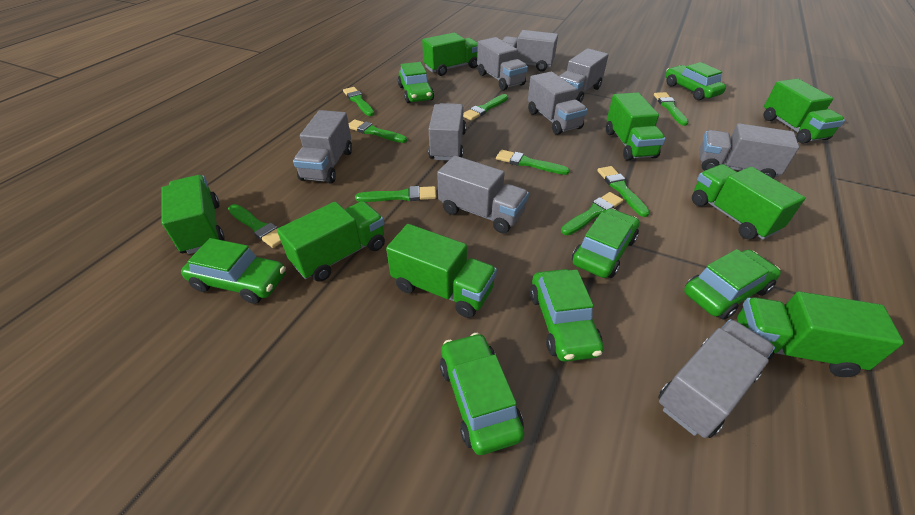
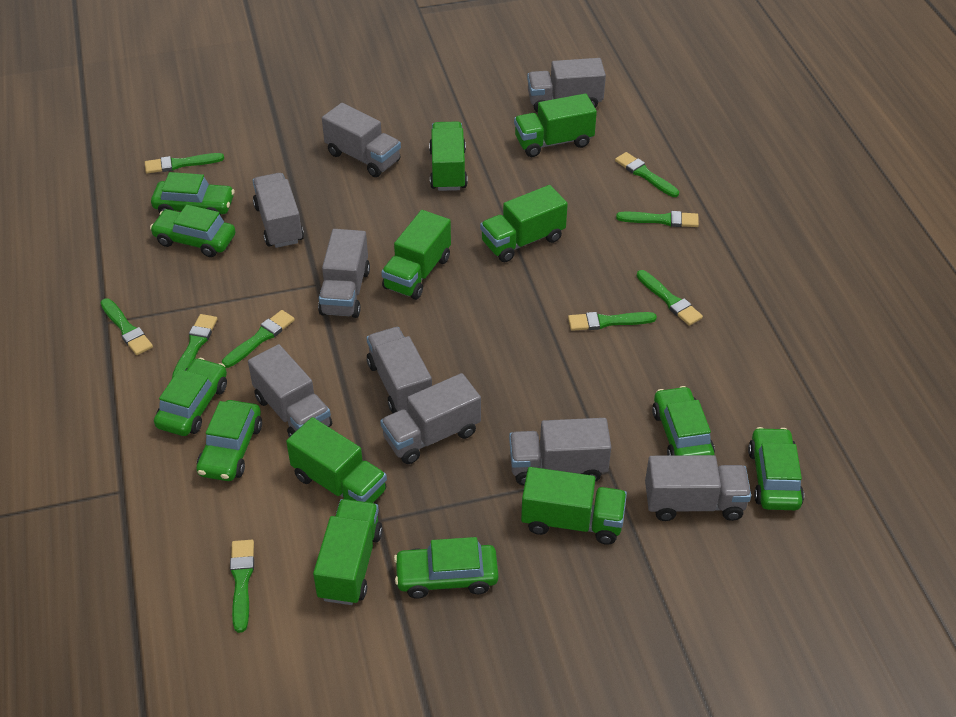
green truck: 8 -> 7

